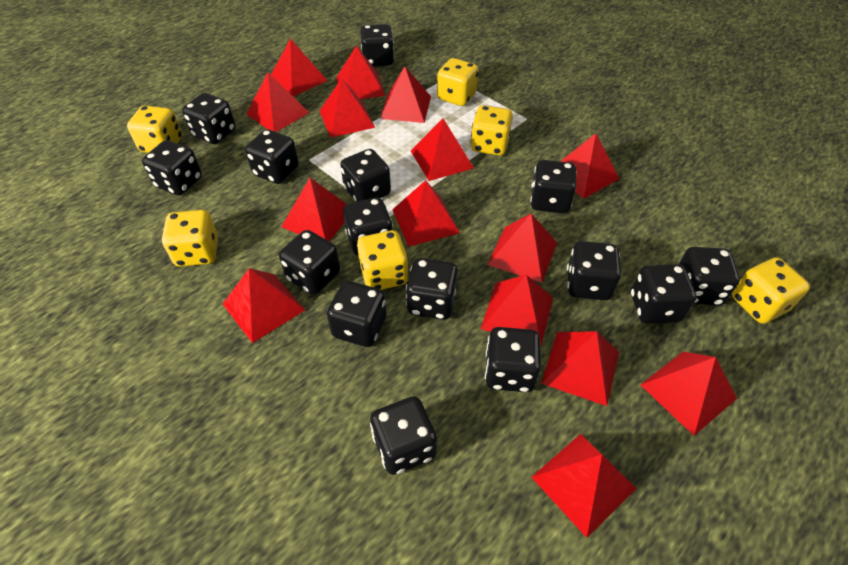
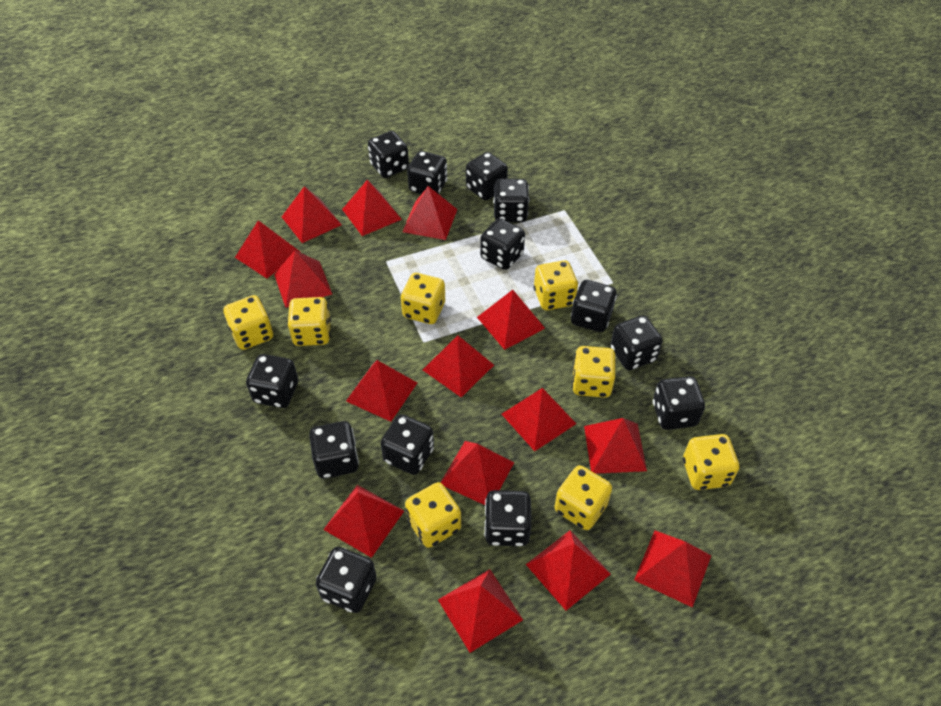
black dice: 15 -> 13
yellow dice: 6 -> 8

